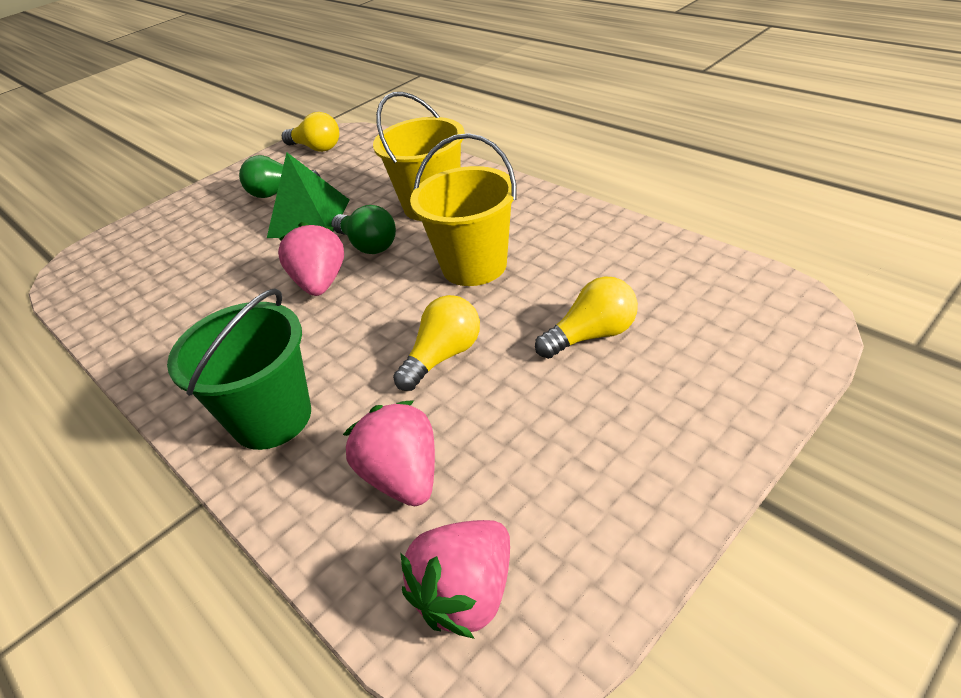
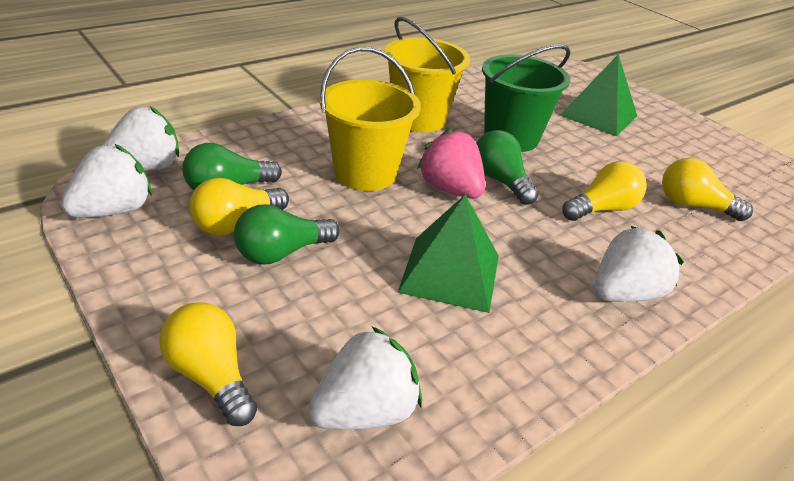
green light bulb: 2 -> 3
green pyramid: 1 -> 2
pink strawberry: 3 -> 1
white strawberry: 0 -> 4
yellow light bulb: 3 -> 4

